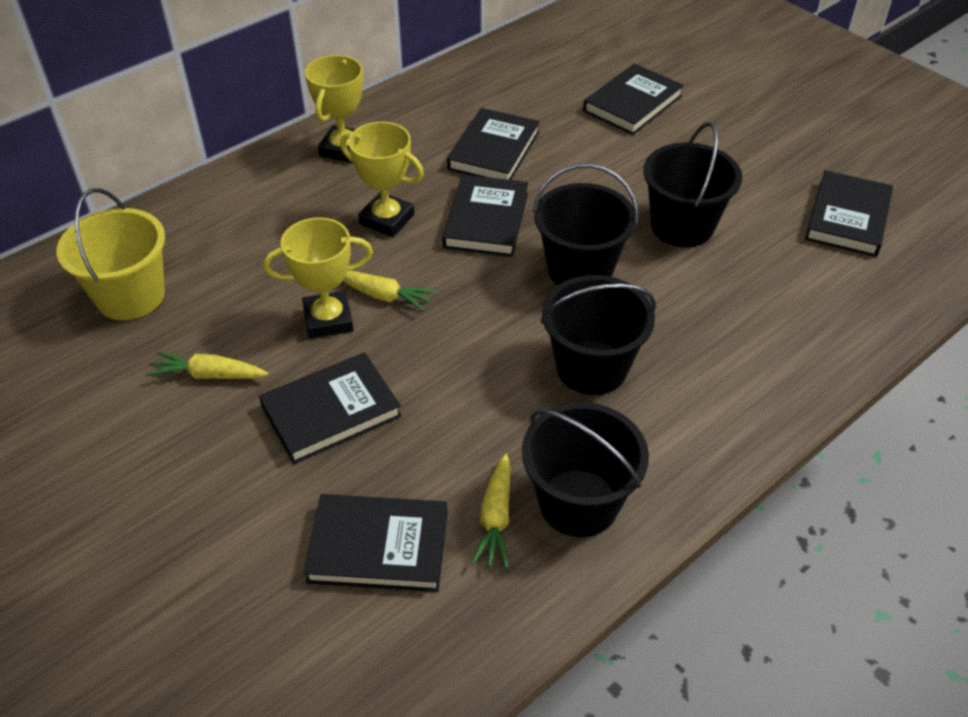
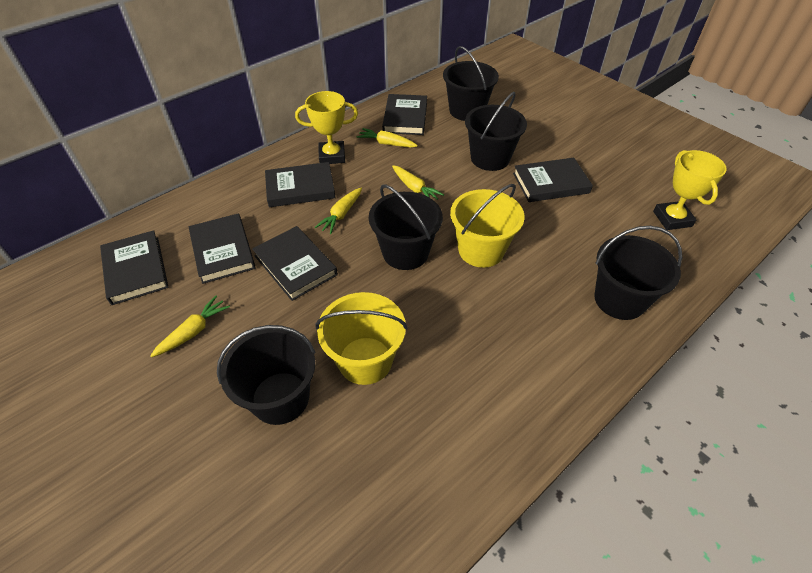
black bucket: 4 -> 5
yellow bucket: 1 -> 2
yellow carrot: 3 -> 4
yellow trophy: 3 -> 2

